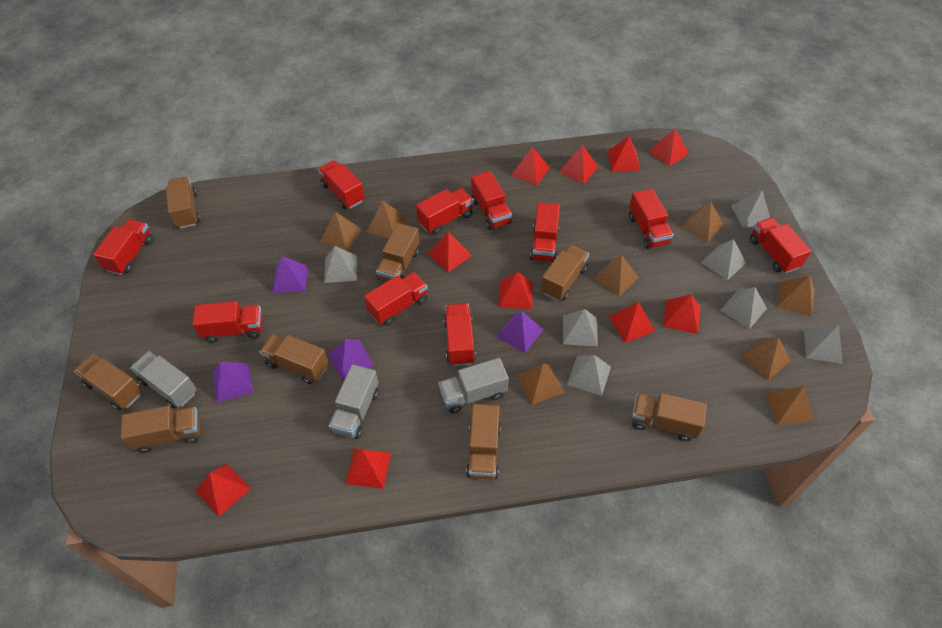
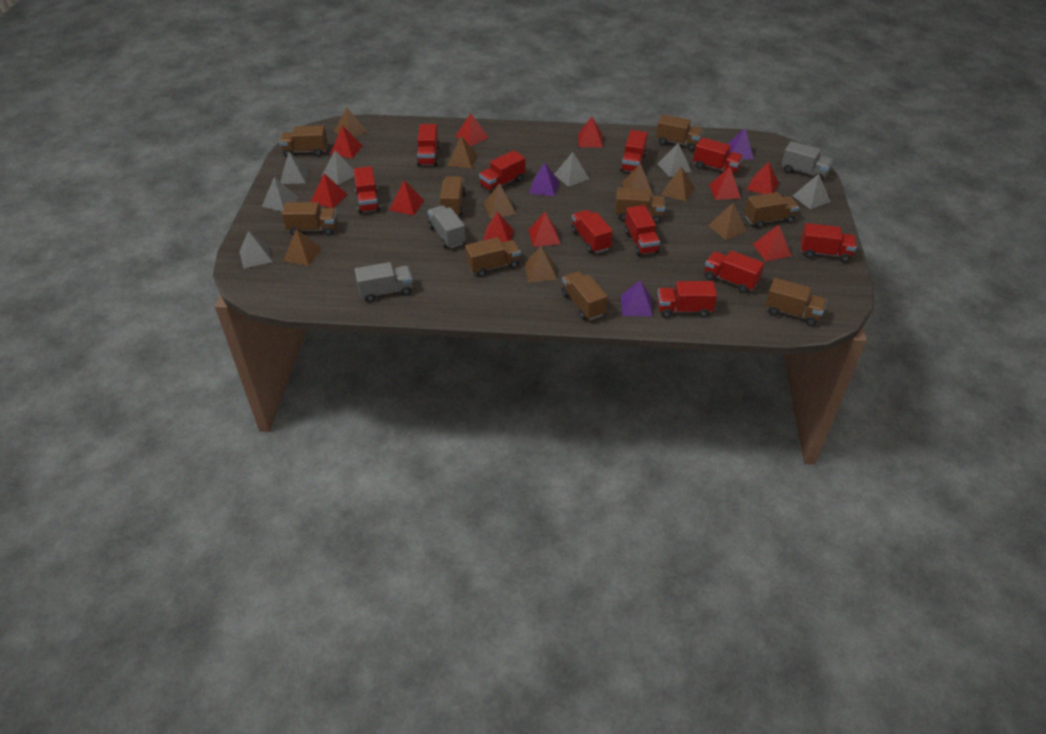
brown truck: 8 -> 9
purple pyramid: 4 -> 3

